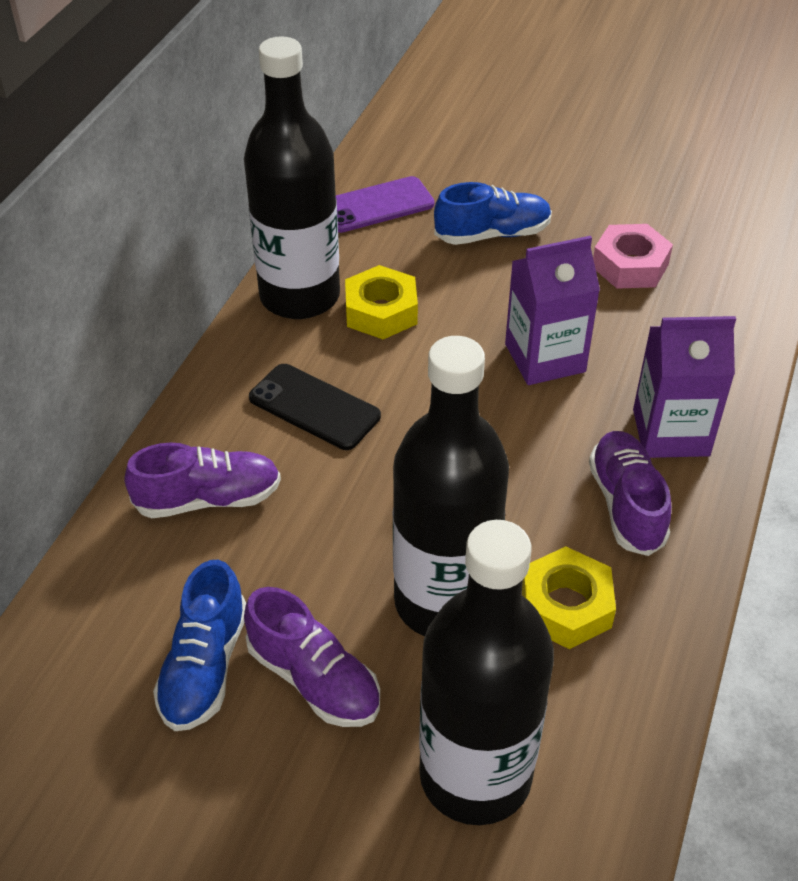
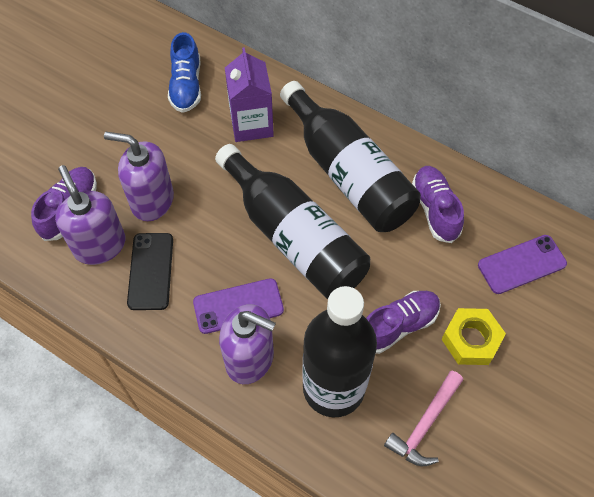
blue shoe: 2 -> 1
pink hammer: 0 -> 1
pink nut: 1 -> 0
purple carton: 2 -> 1
purple phone: 1 -> 2
purple soap dispenser: 0 -> 3
yellow nut: 2 -> 1

